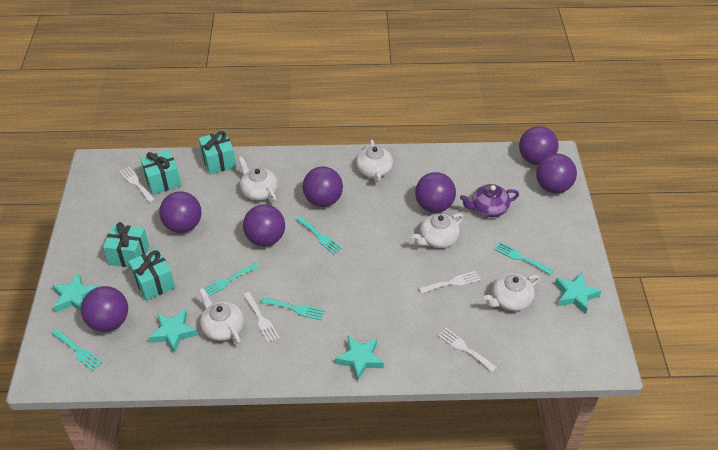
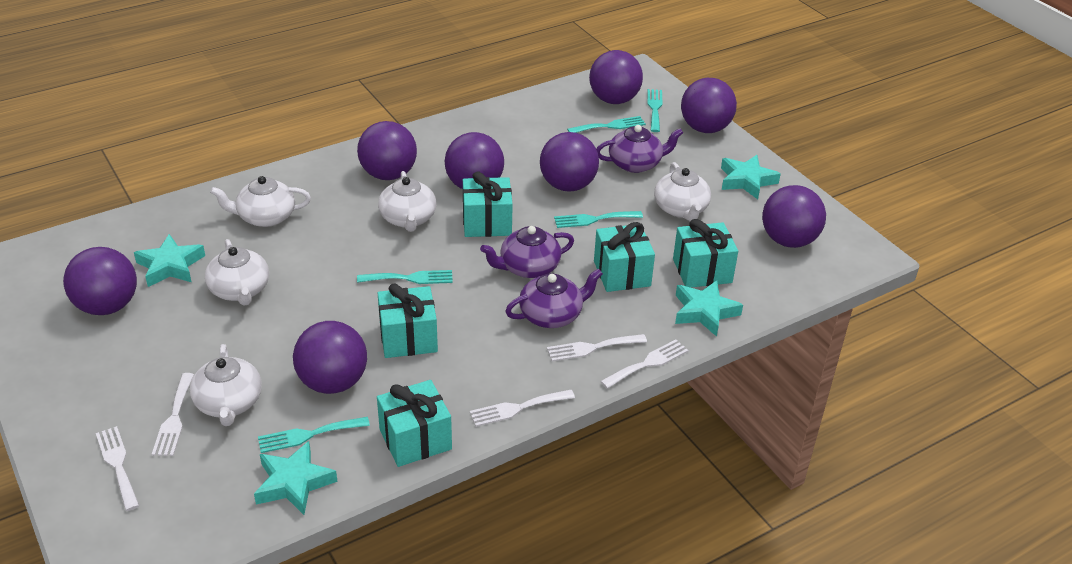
purple ball: 7 -> 8
purple teapot: 1 -> 3
turquoise gift: 4 -> 5
white fork: 4 -> 5

